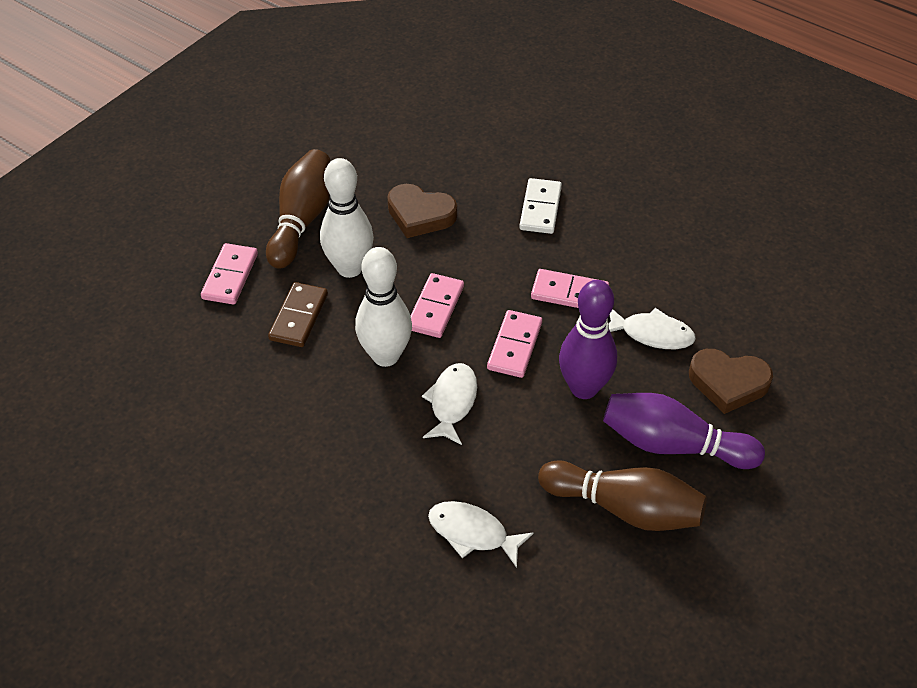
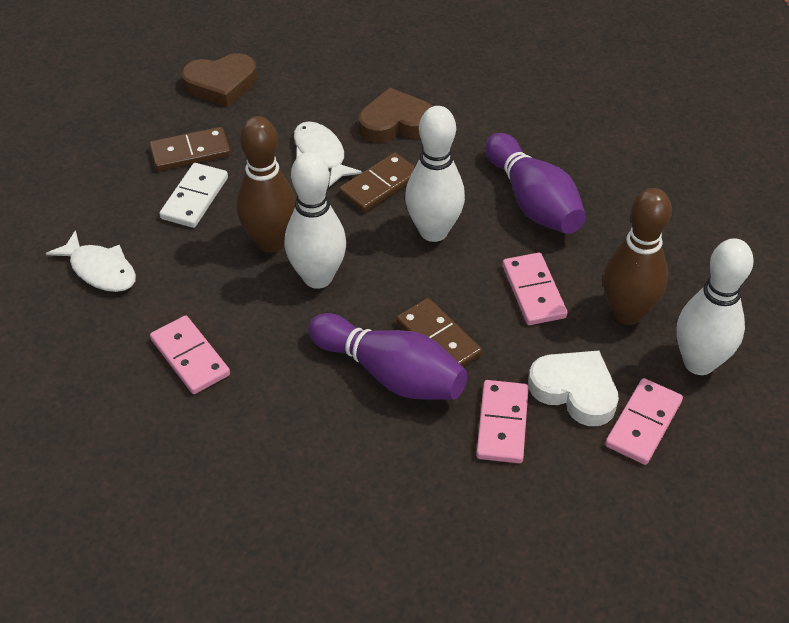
brown domino: 1 -> 3
white bowling pin: 2 -> 3
white fish: 3 -> 2
white heart: 0 -> 1

